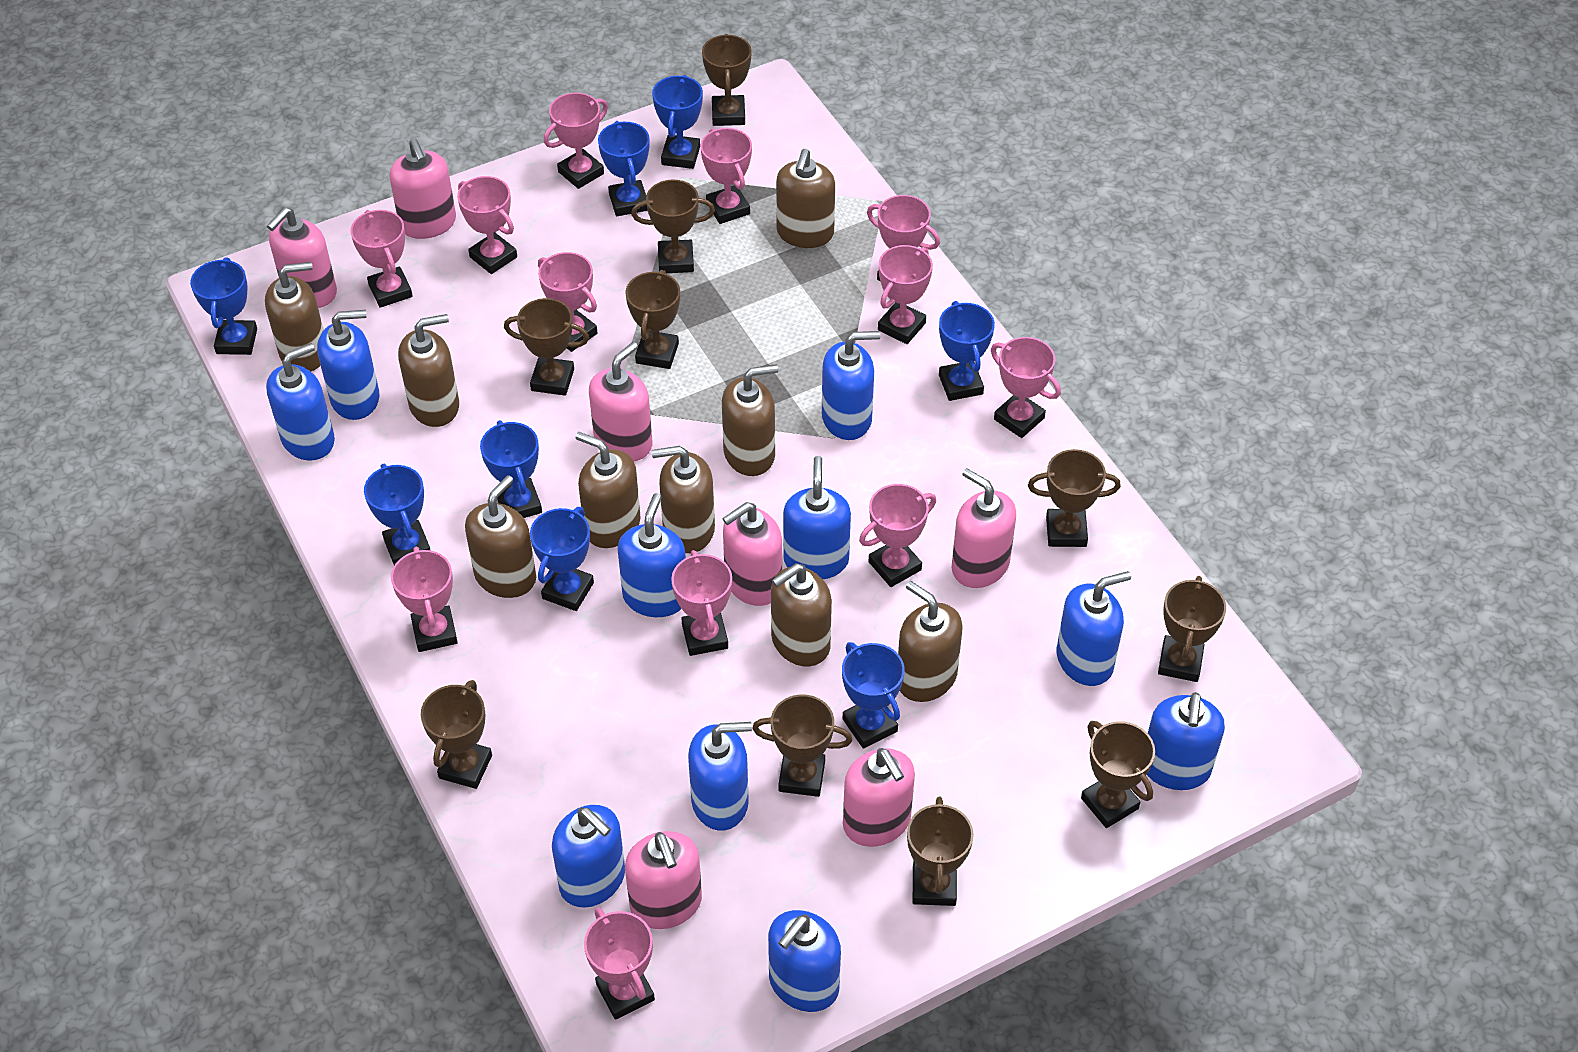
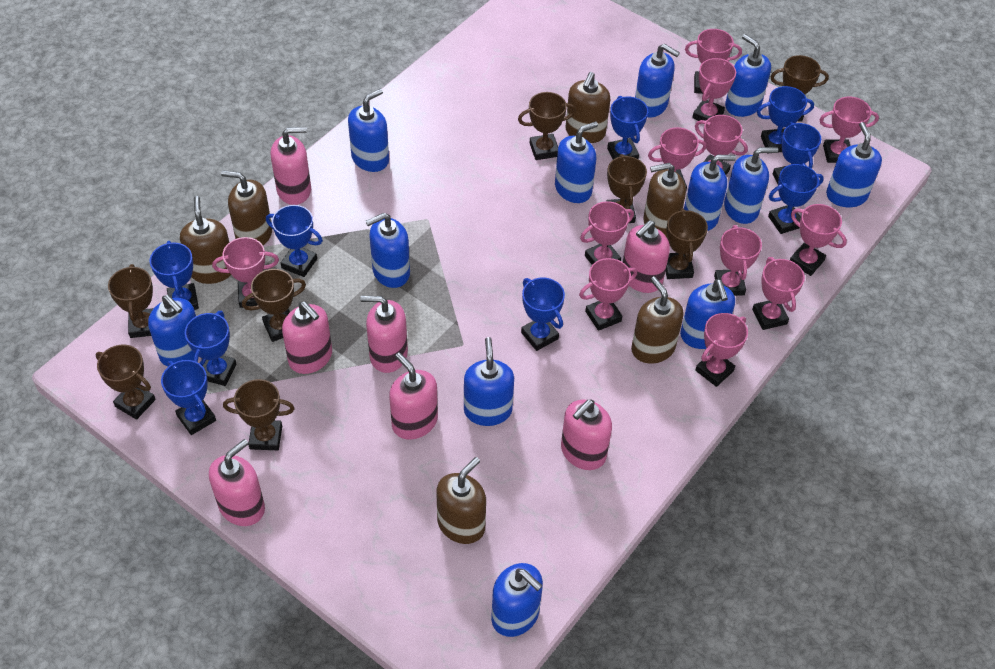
blue soap dispenser: 10 -> 12
blue trophy: 8 -> 9
brown soap dispenser: 9 -> 6
brown trophy: 10 -> 8

